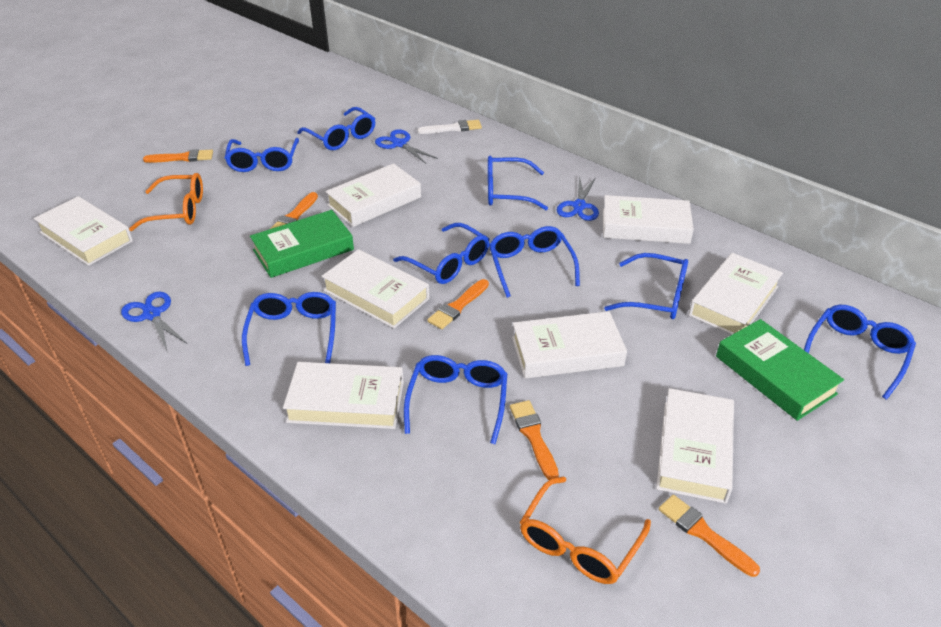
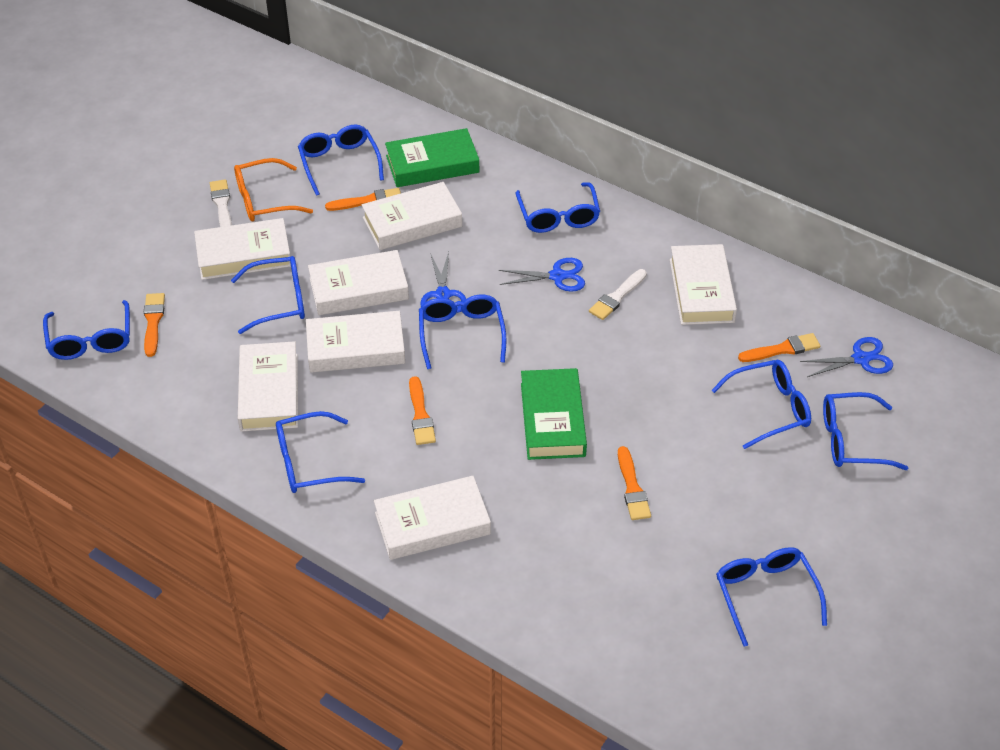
orange glasses: 2 -> 1
white book: 8 -> 7
white brush: 1 -> 2

